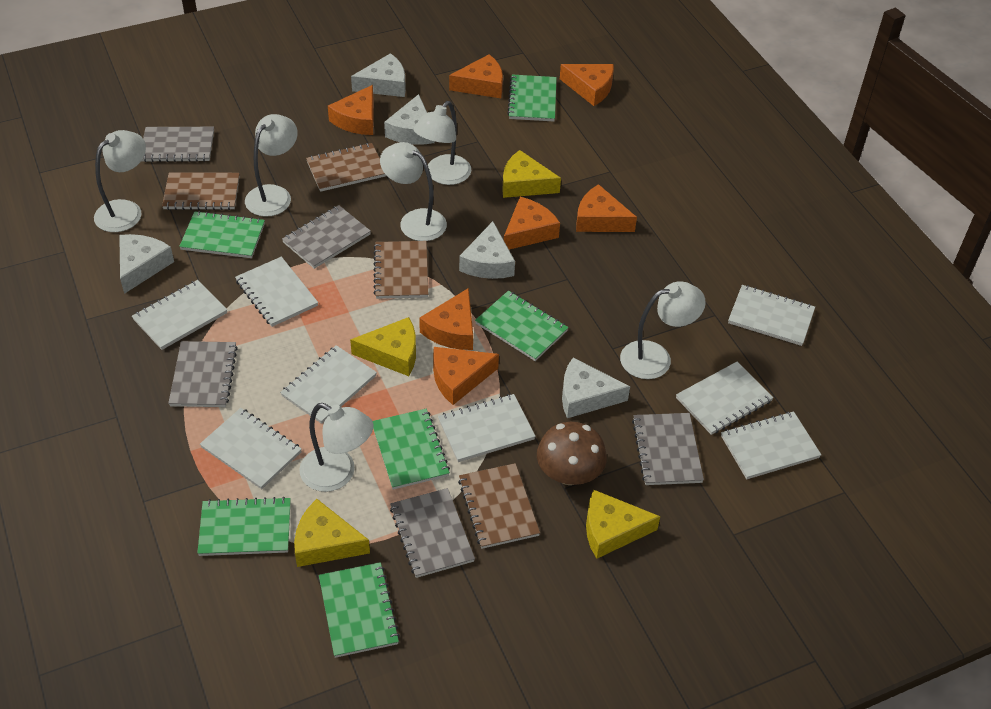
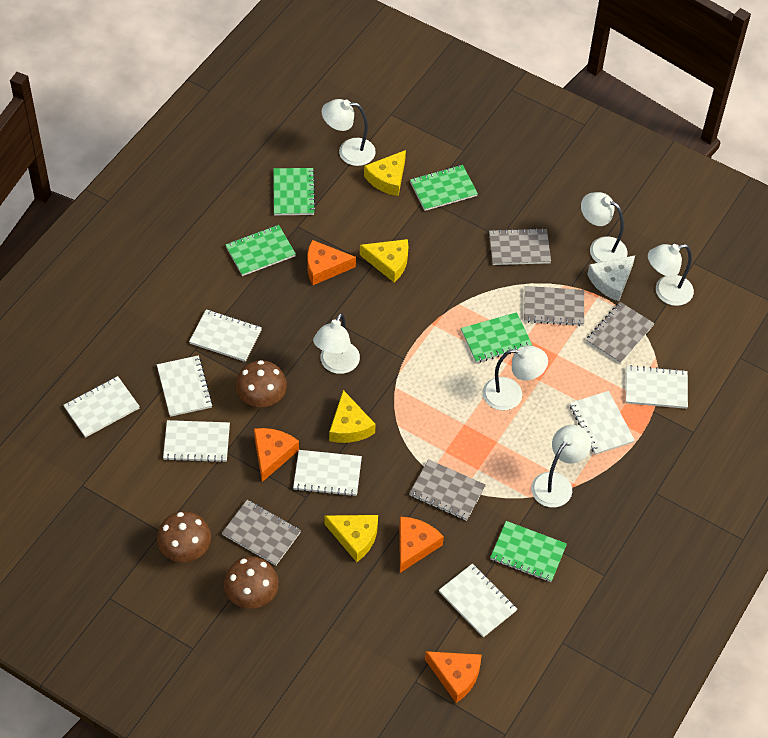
brown mushroom: 1 -> 3
brown notebook: 4 -> 0
green notebook: 6 -> 5
orange cheese: 7 -> 4
white cheese: 5 -> 1

